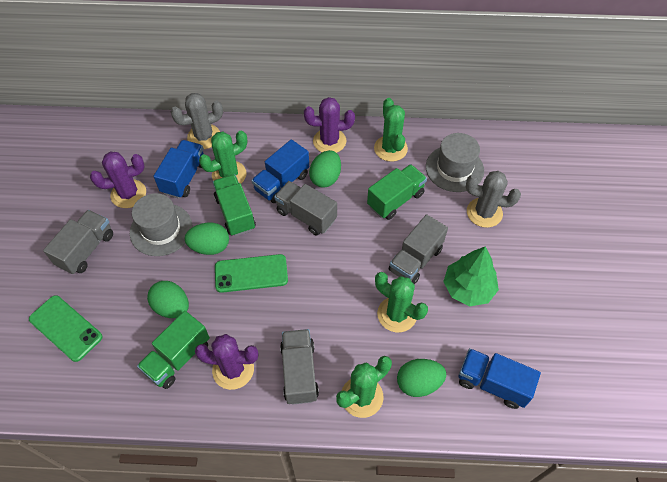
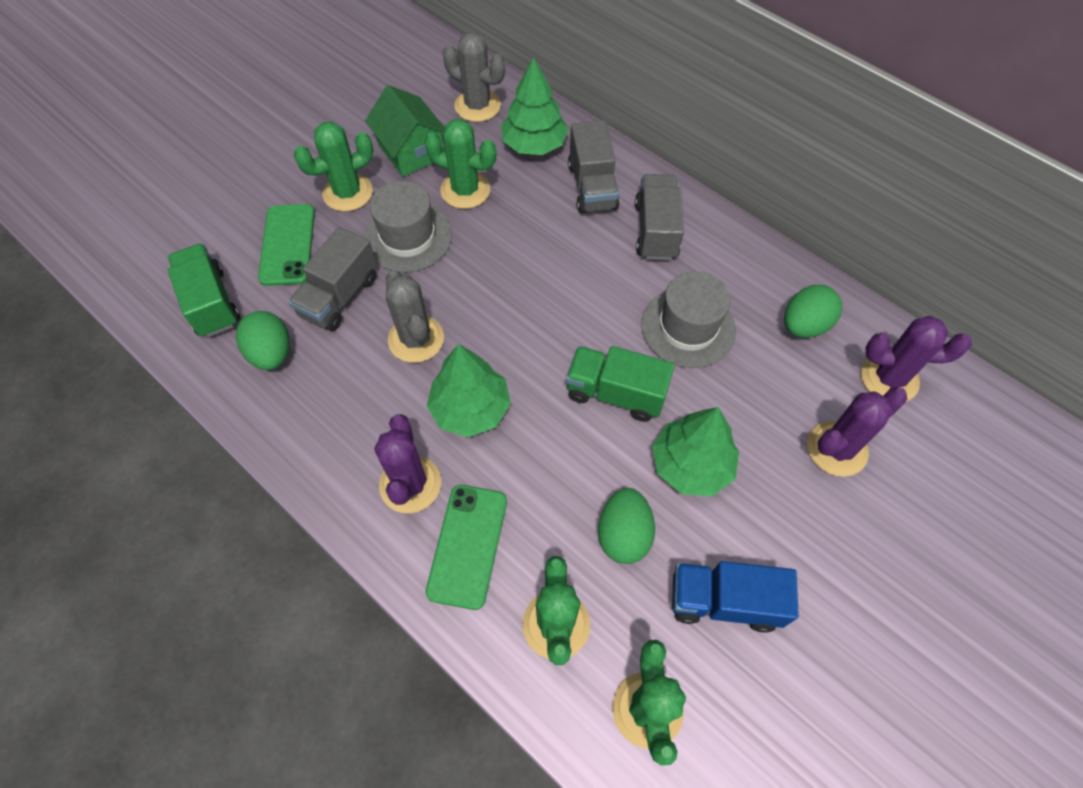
blue truck: 3 -> 1
green egg: 4 -> 3
green house: 0 -> 1
green tree: 1 -> 3
green truck: 3 -> 2
grey truck: 4 -> 3

